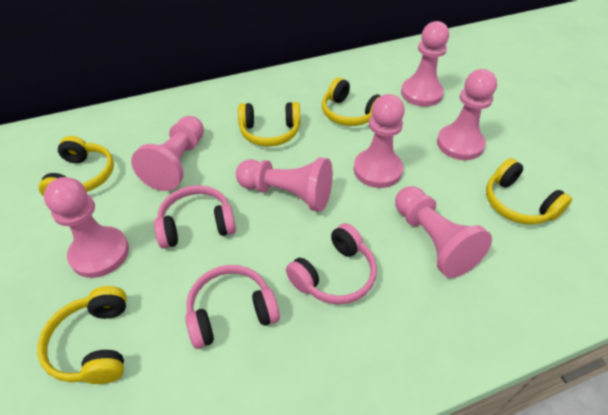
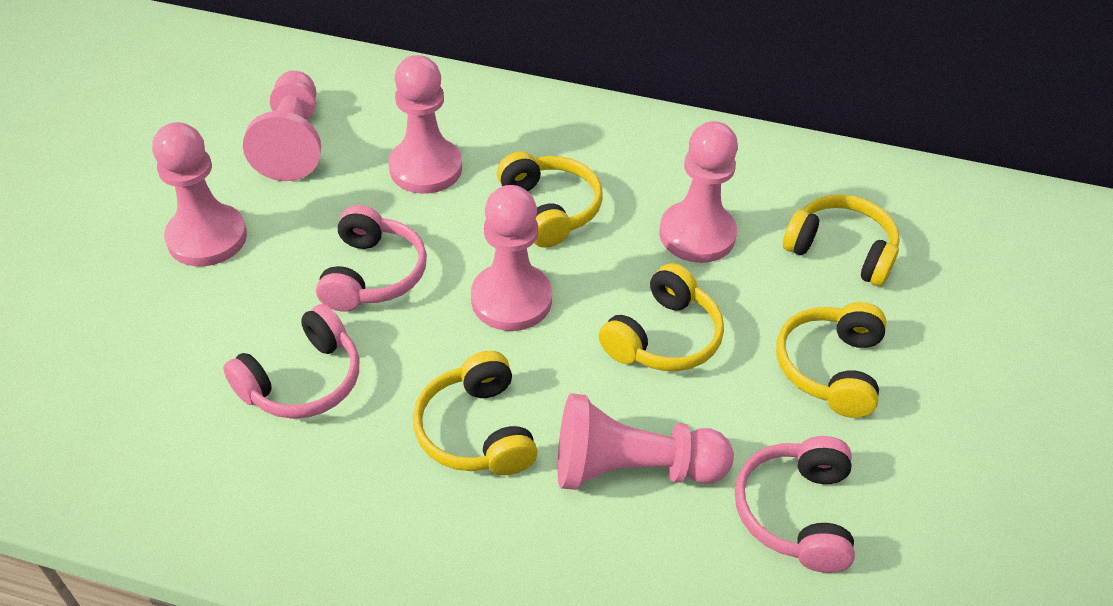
pink pawn: 7 -> 6

